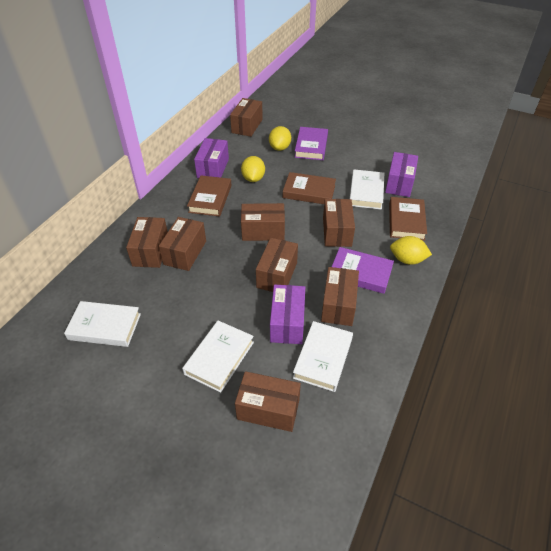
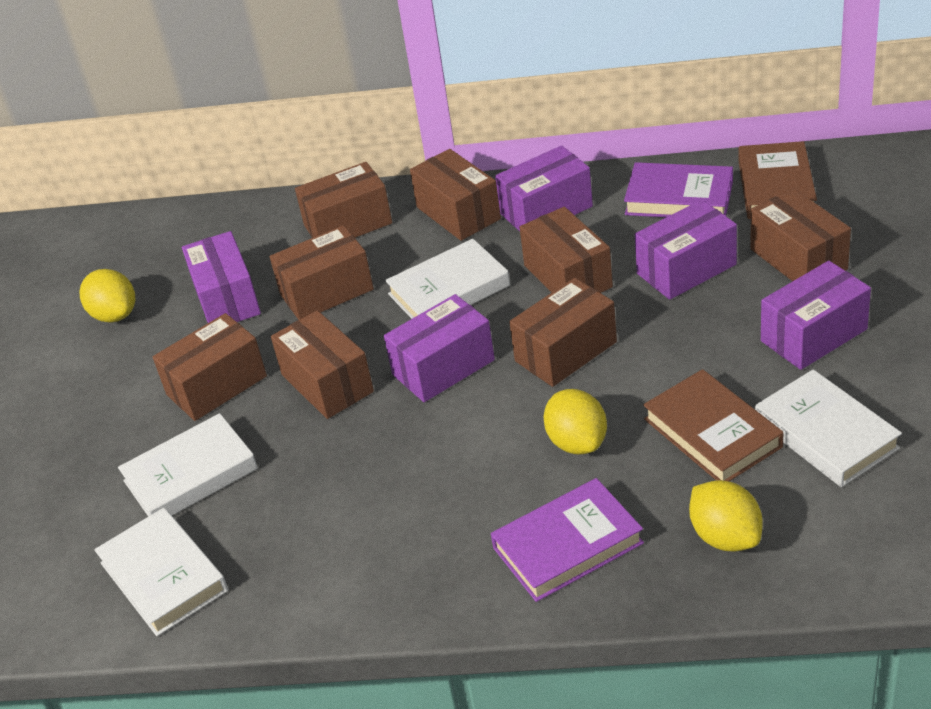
brown book: 3 -> 2
purple box: 3 -> 5

